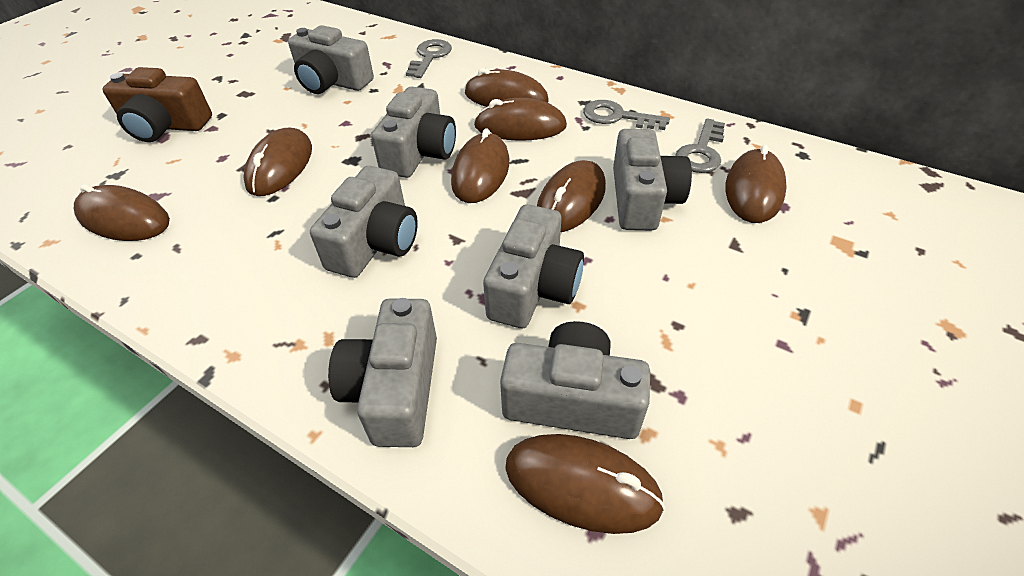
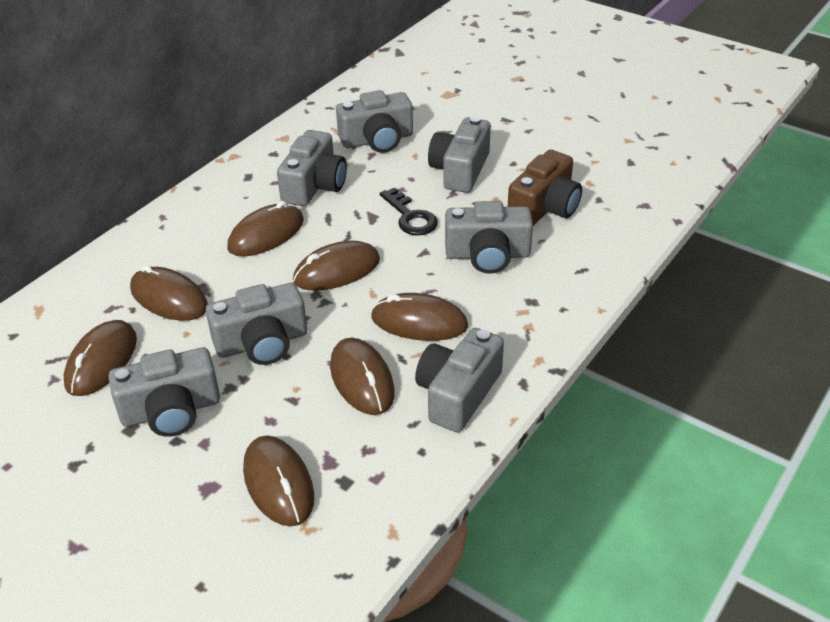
black key: 0 -> 1
brown mouse: 8 -> 7
grey key: 3 -> 0

